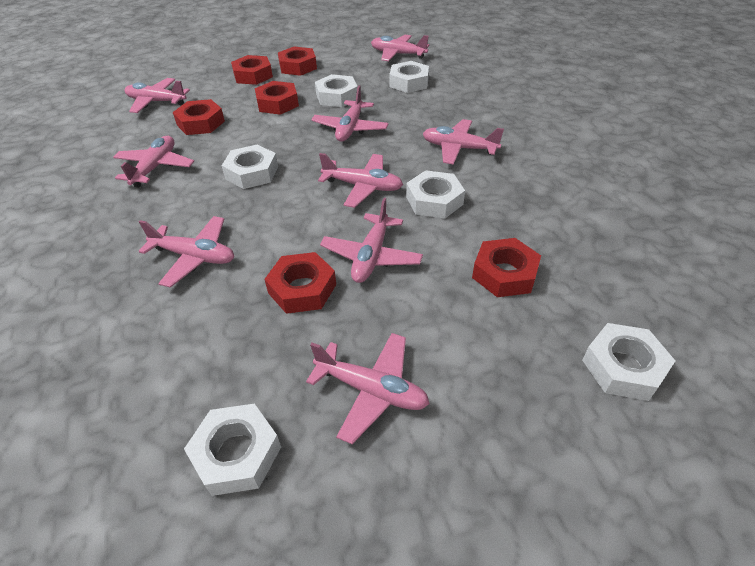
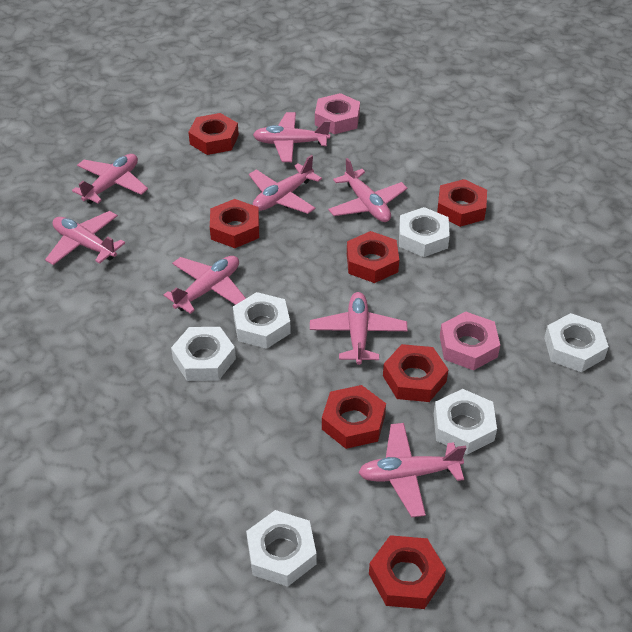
pink nut: 0 -> 2
pink plane: 9 -> 8
red nut: 6 -> 7

